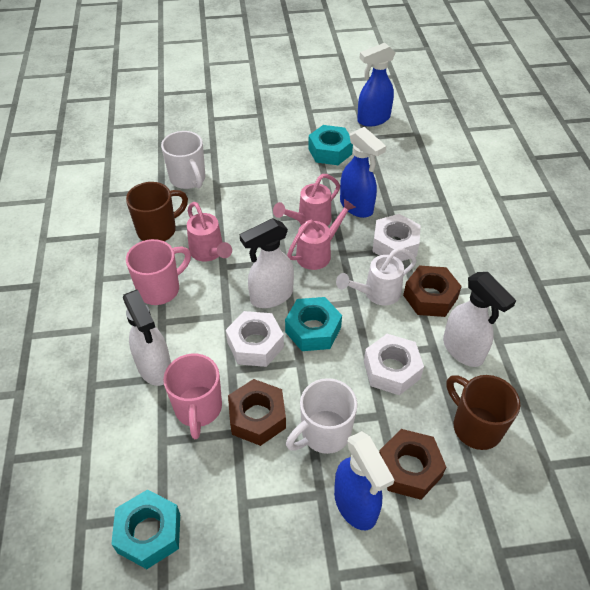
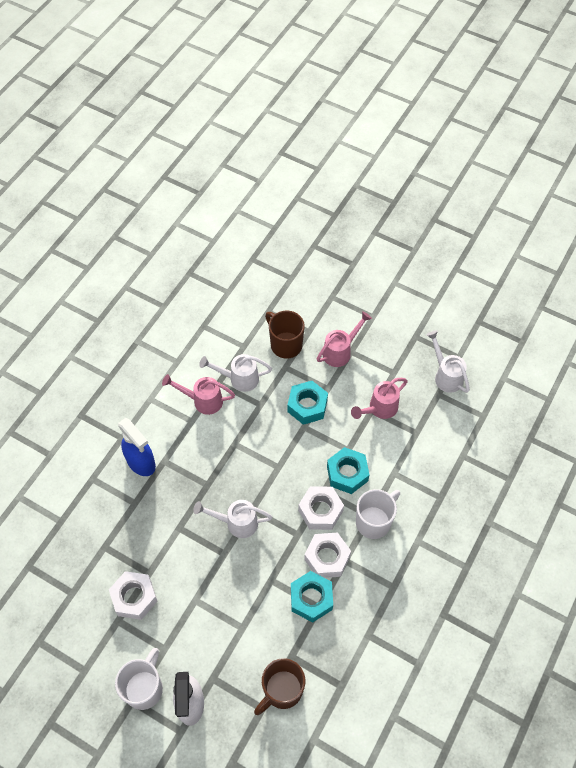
blue spray bottle: 3 -> 1
brown nut: 3 -> 0
pink mug: 2 -> 0
white spray bottle: 3 -> 1
white watering can: 1 -> 3

